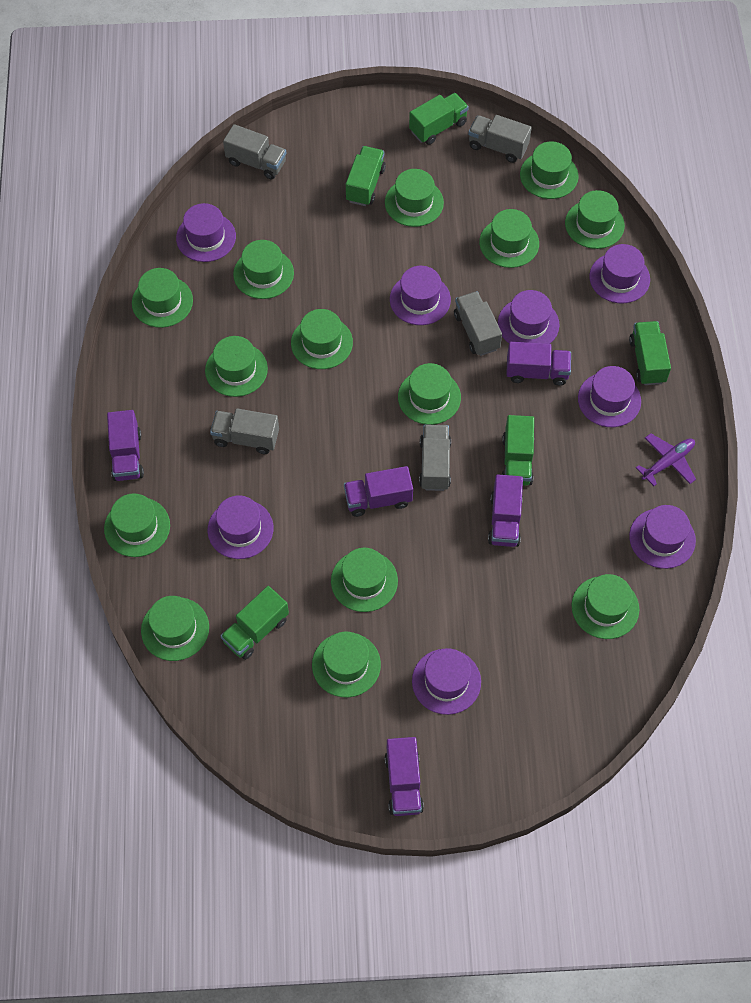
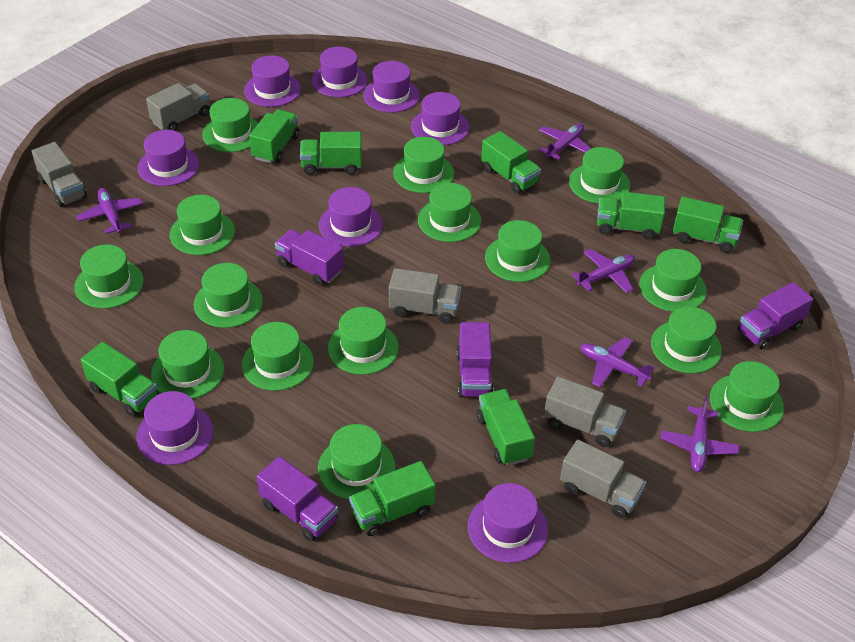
green hat: 14 -> 15
green truck: 5 -> 8
purple plane: 1 -> 5
purple truck: 5 -> 4

